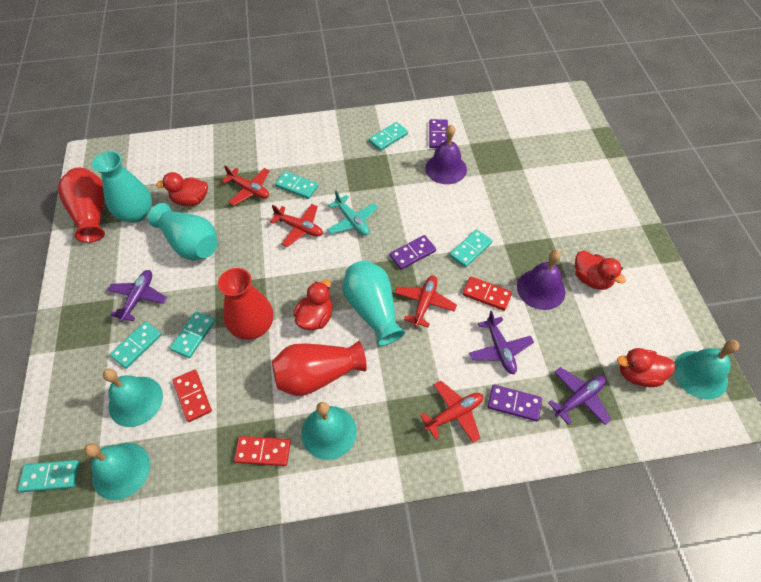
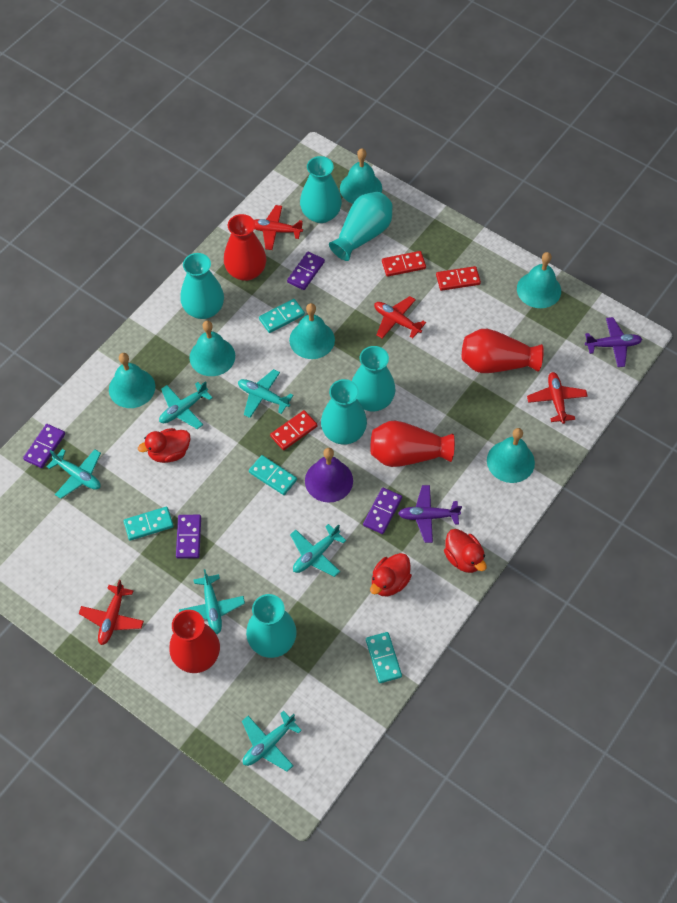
purple bell: 2 -> 1
purple domino: 3 -> 4
purple plane: 3 -> 2
red duck: 4 -> 3
red vase: 3 -> 4
turquoise bell: 4 -> 6
turquoise domino: 6 -> 4
turquoise plane: 1 -> 6
turquoise vase: 3 -> 6

